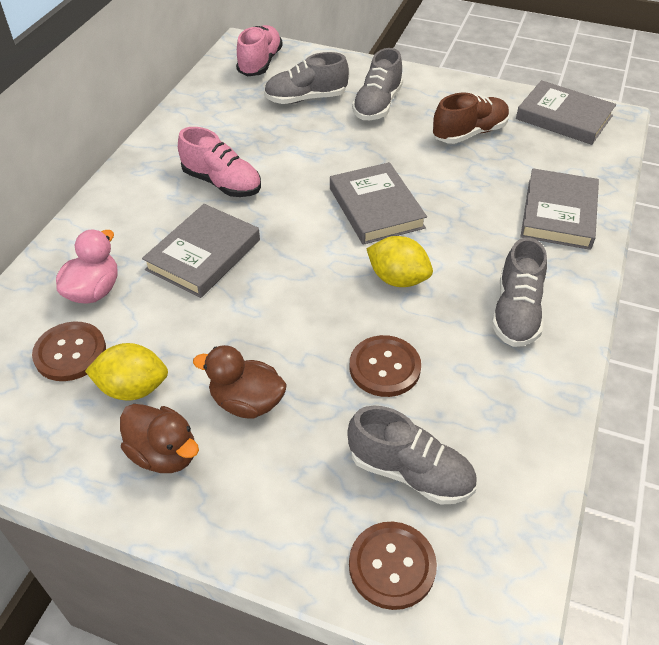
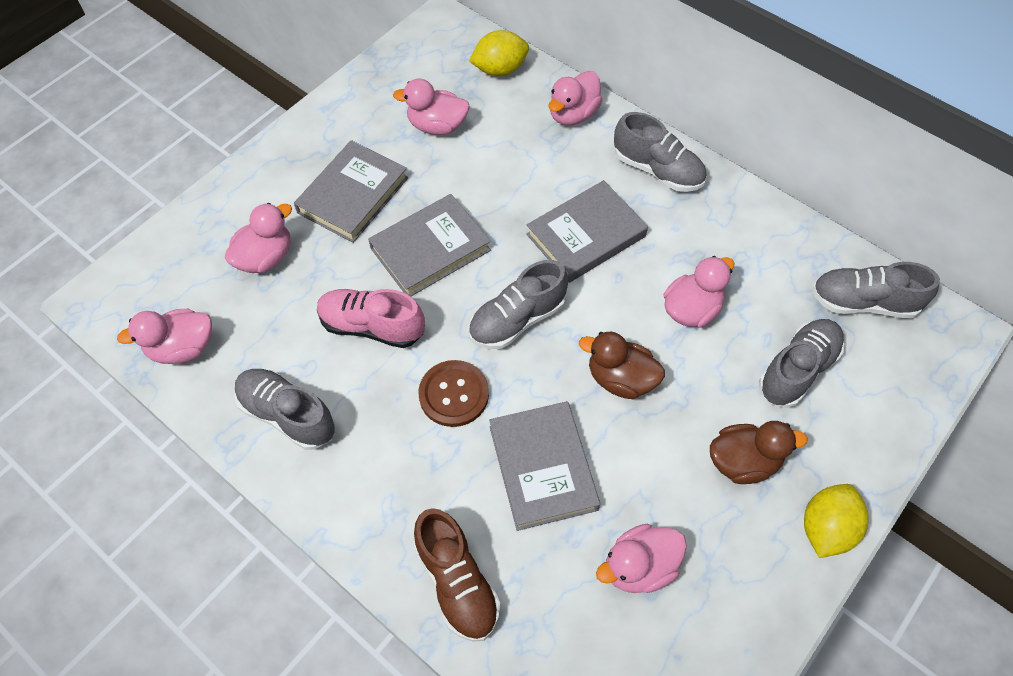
brown button: 3 -> 1
grey shoe: 4 -> 5
pink duck: 1 -> 6
pink shoe: 2 -> 1

